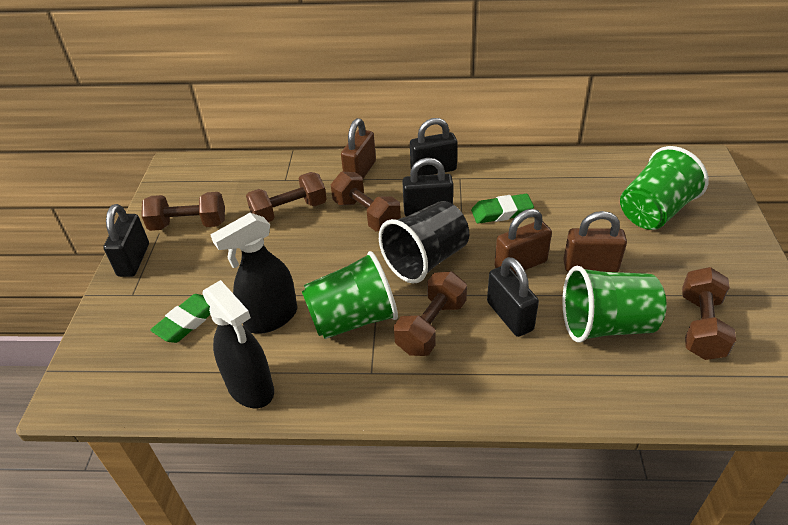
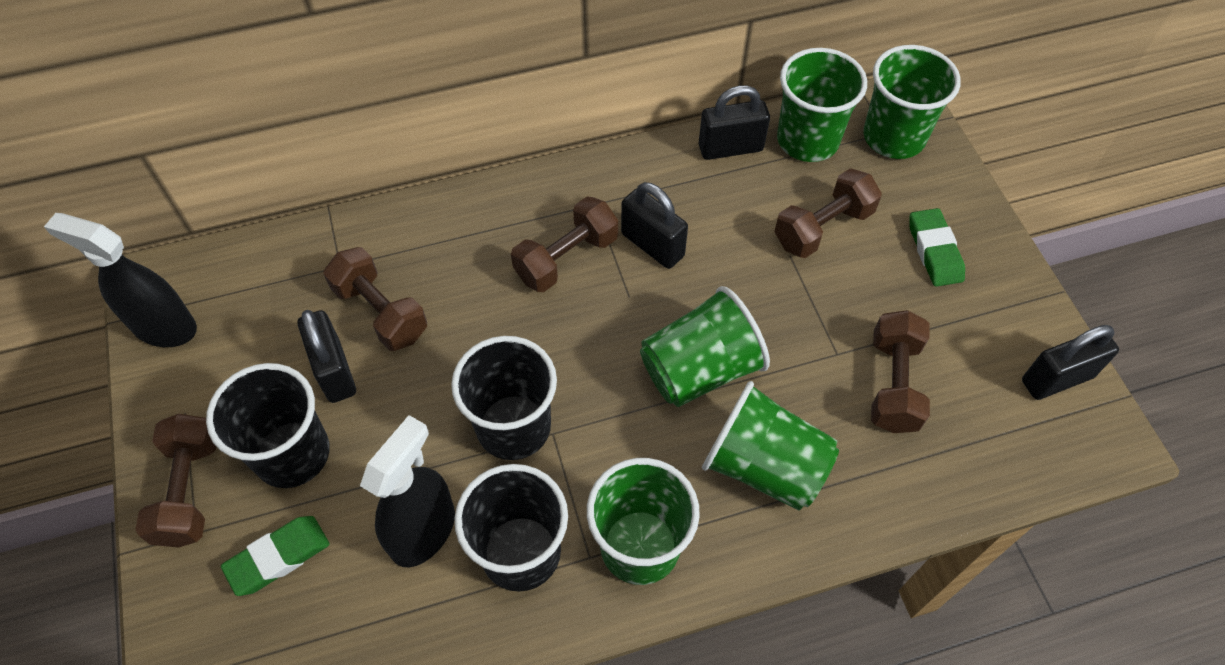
black cup: 1 -> 3
brown padlock: 3 -> 0
green cup: 3 -> 5

